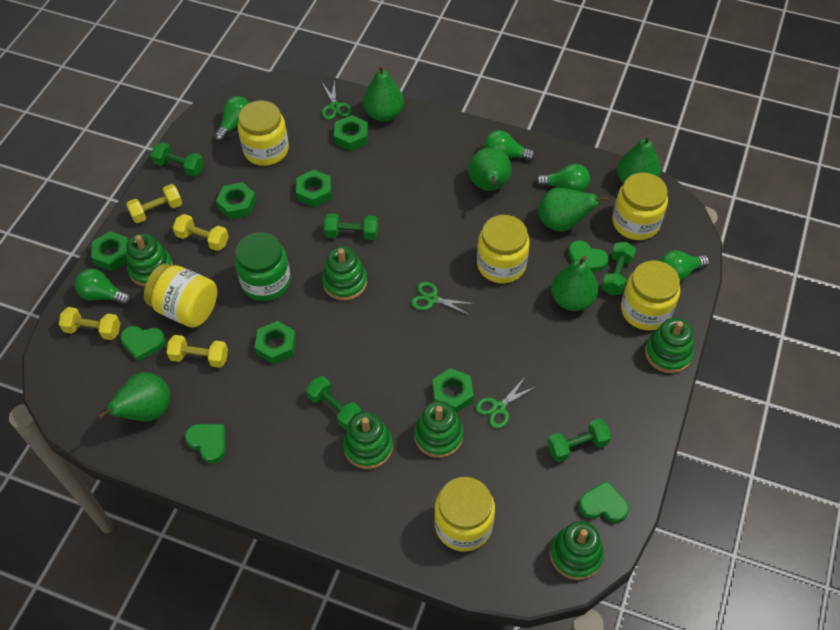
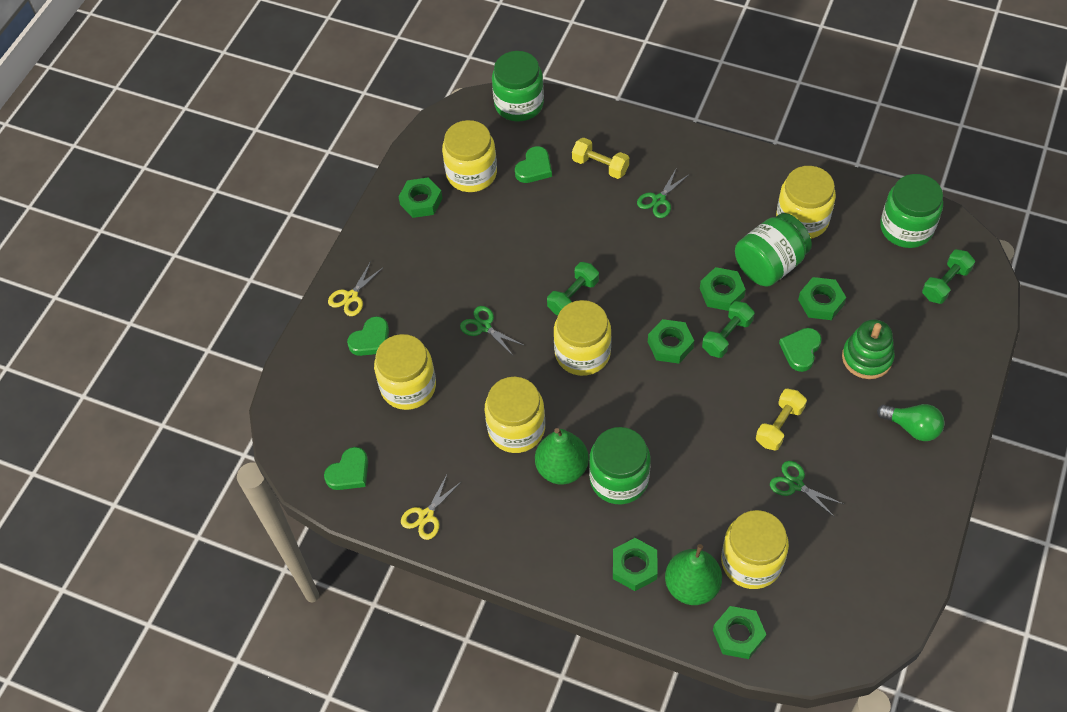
green dumbbell: 5 -> 3
green jar: 1 -> 4
green light bulb: 5 -> 1
green pear: 6 -> 2
green stacking toy: 6 -> 1
yellow dumbbell: 4 -> 2
yellow scissors: 0 -> 2

